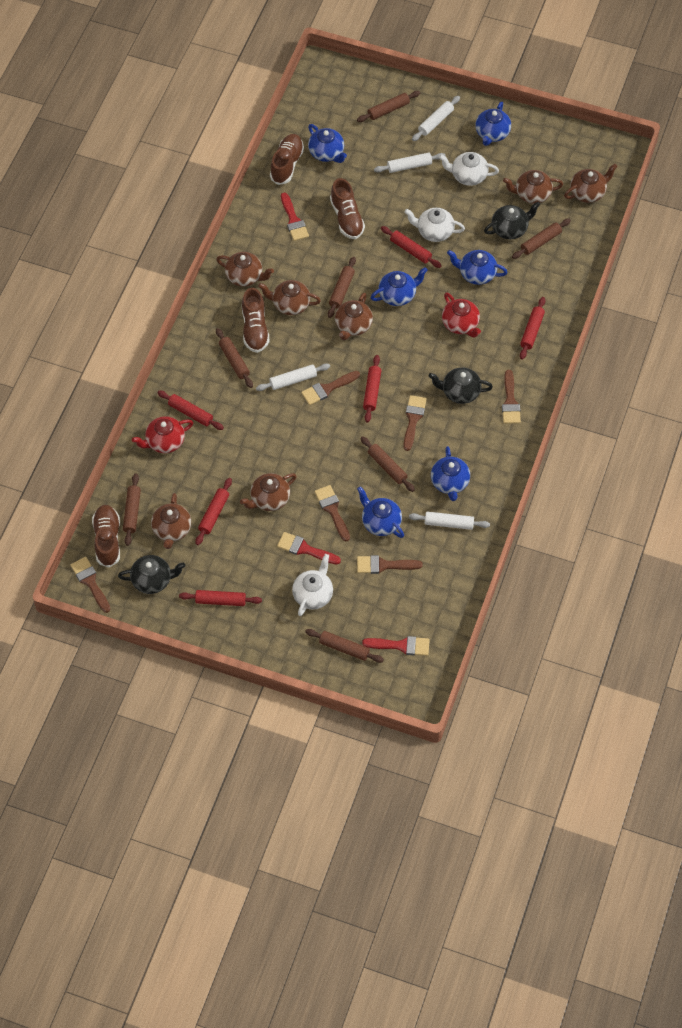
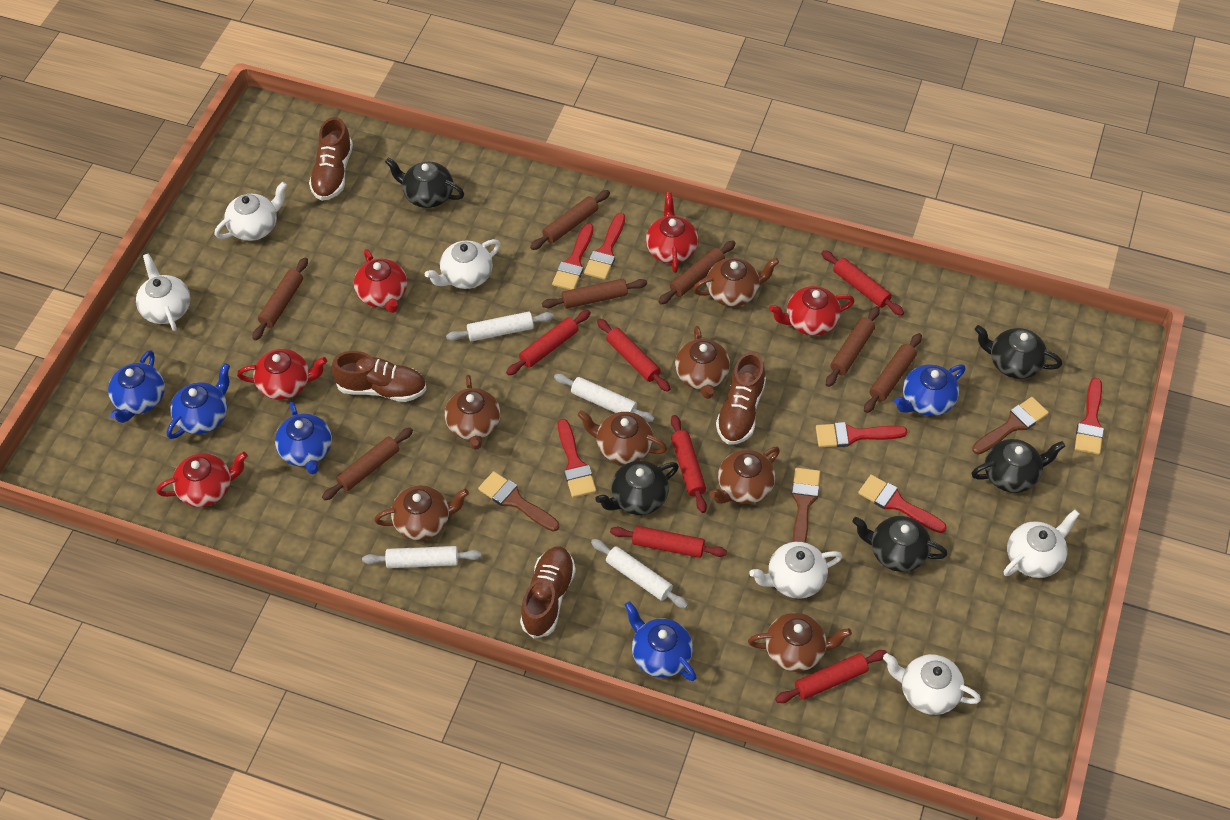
black teapot: 3 -> 5
blue teapot: 6 -> 5
brown brush: 6 -> 3
red brush: 3 -> 6
red teapot: 2 -> 5
white teapot: 3 -> 6

